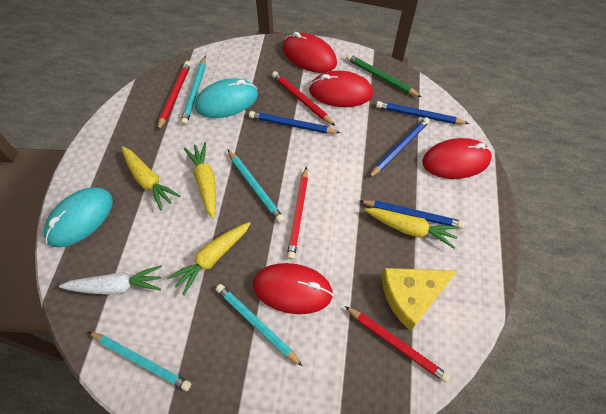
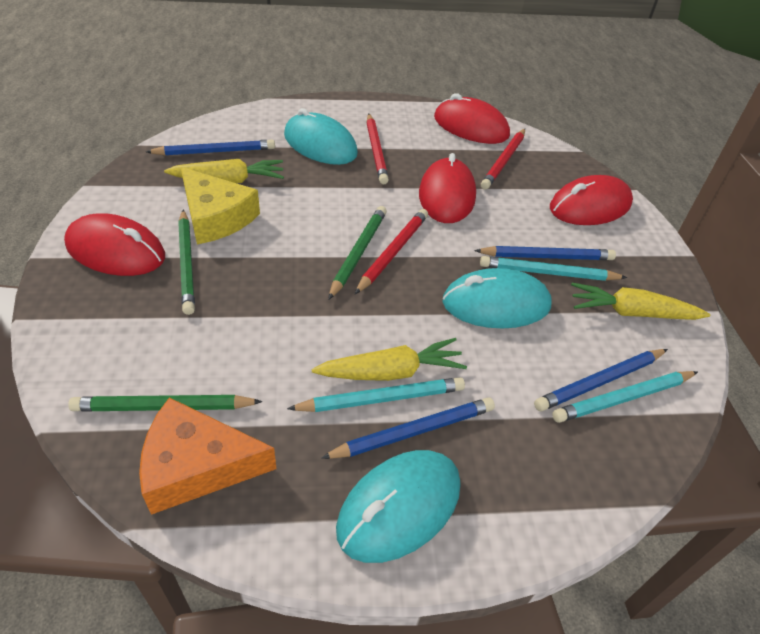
green pencil: 1 -> 3
orange cheese: 0 -> 1
red pencil: 4 -> 3
turquoise mouse: 2 -> 3
turquoise pencil: 4 -> 3
white carrot: 1 -> 0
yellow carrot: 4 -> 3

